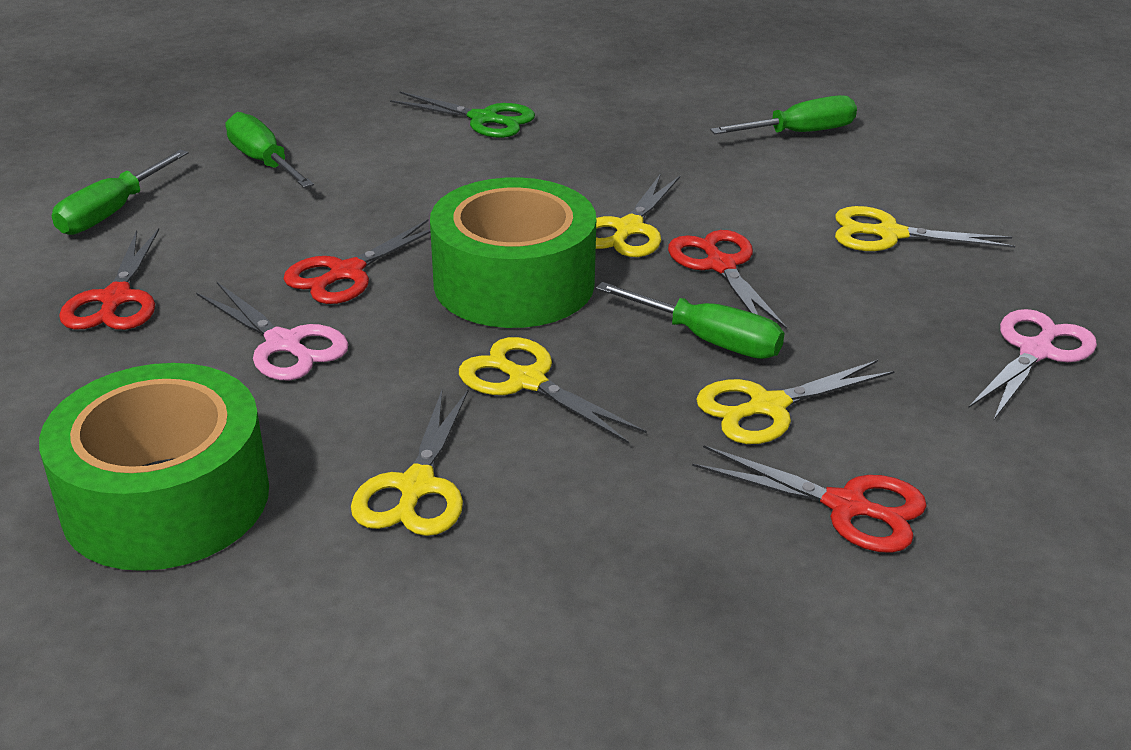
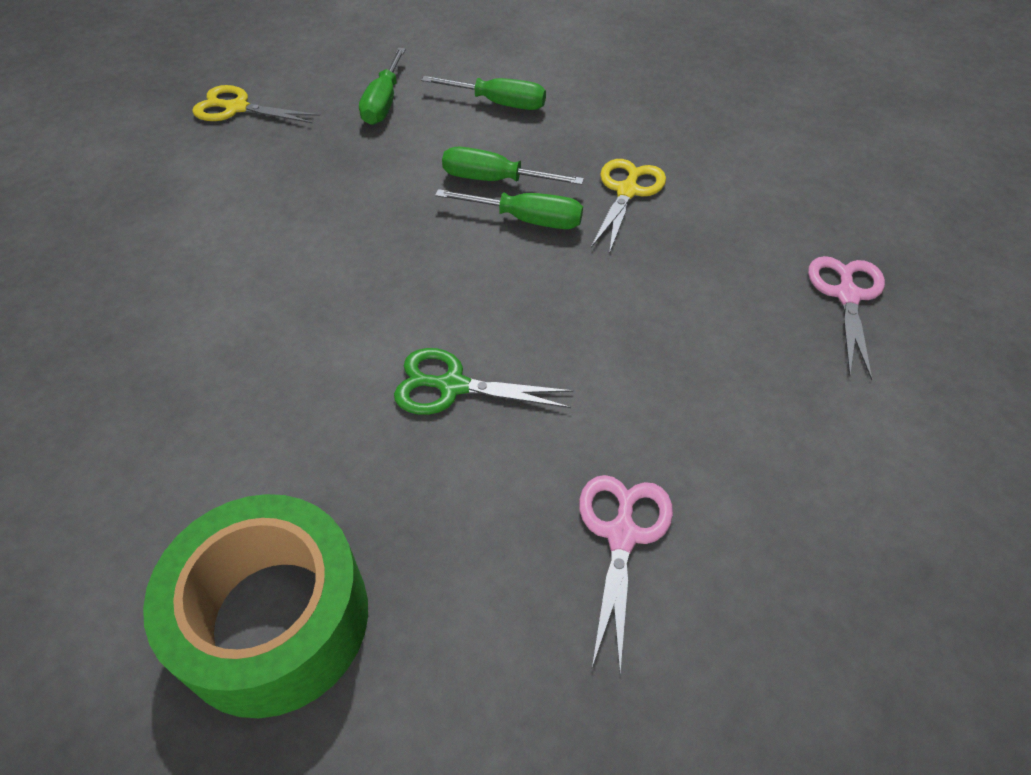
green tape: 2 -> 1
red scissors: 4 -> 0
yellow scissors: 5 -> 2

